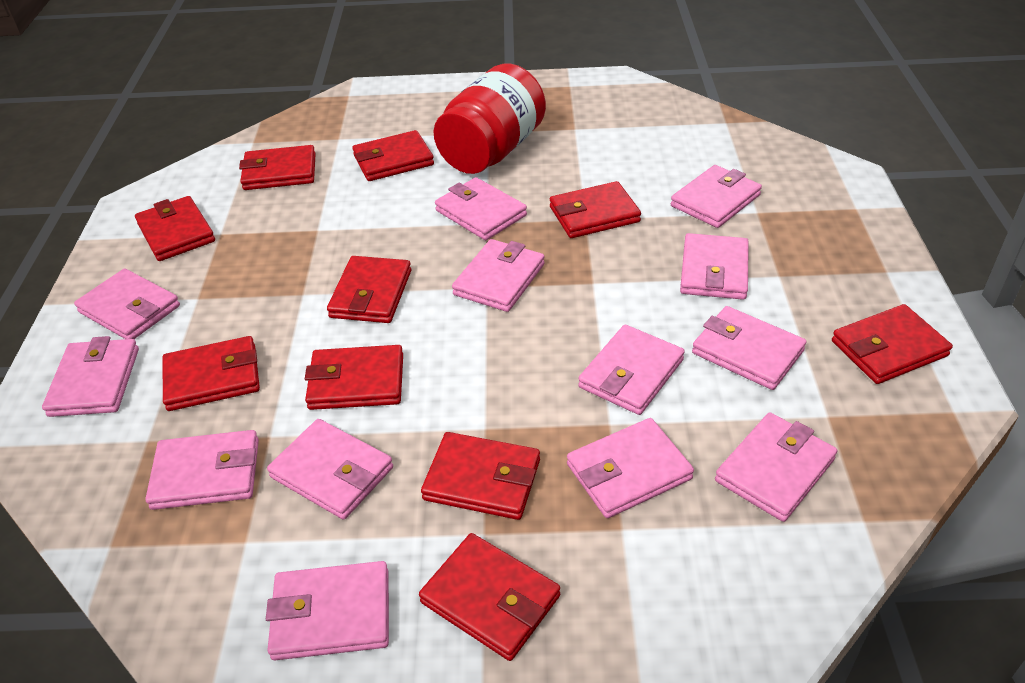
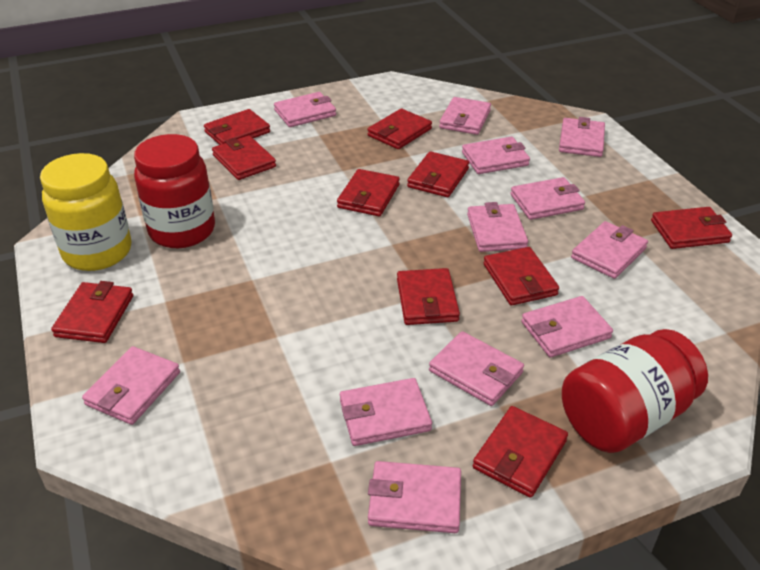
pink wallet: 13 -> 12
red jar: 1 -> 2
yellow jar: 0 -> 1

